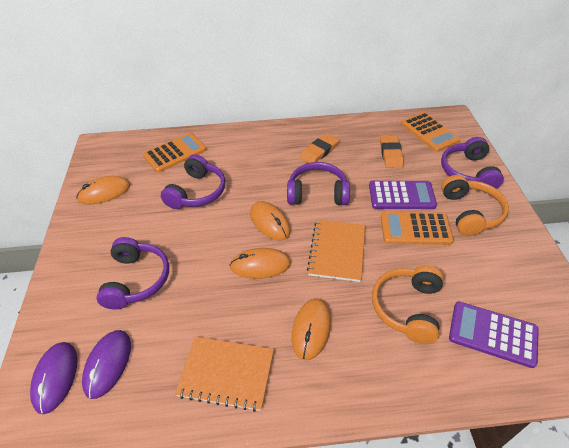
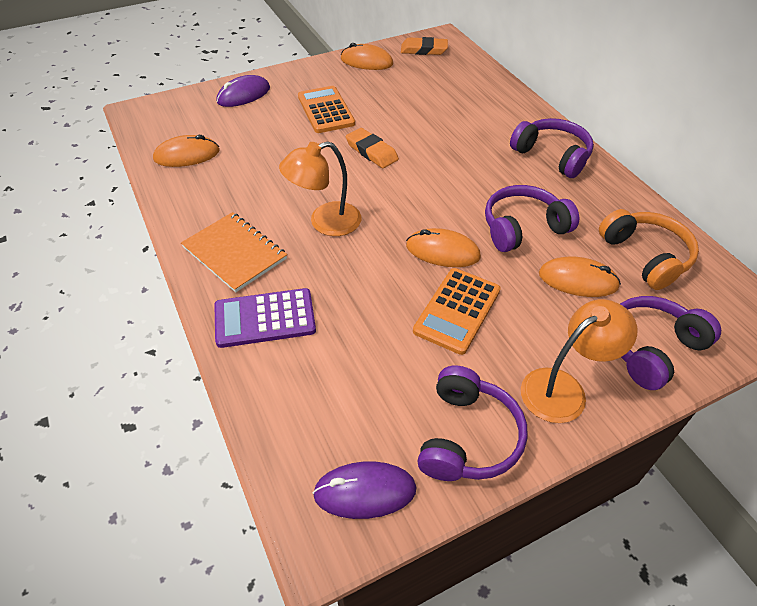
orange calculator: 3 -> 2
orange headphones: 2 -> 1
orange lamp: 0 -> 2
orange notebook: 2 -> 1
purple calculator: 2 -> 1

